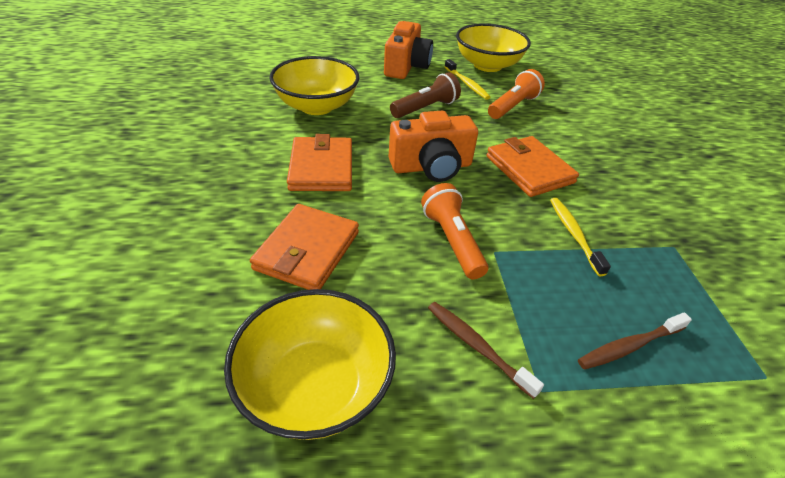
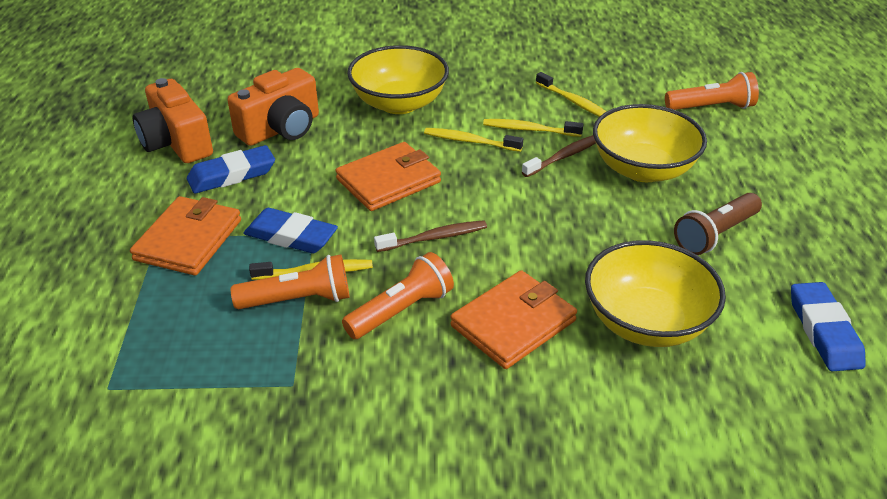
blue eraser: 0 -> 3
orange flashlight: 2 -> 3
yellow toothbrush: 2 -> 4

